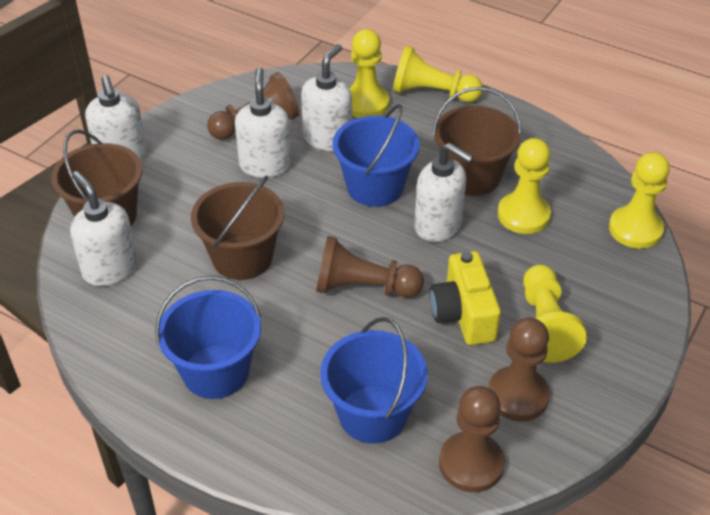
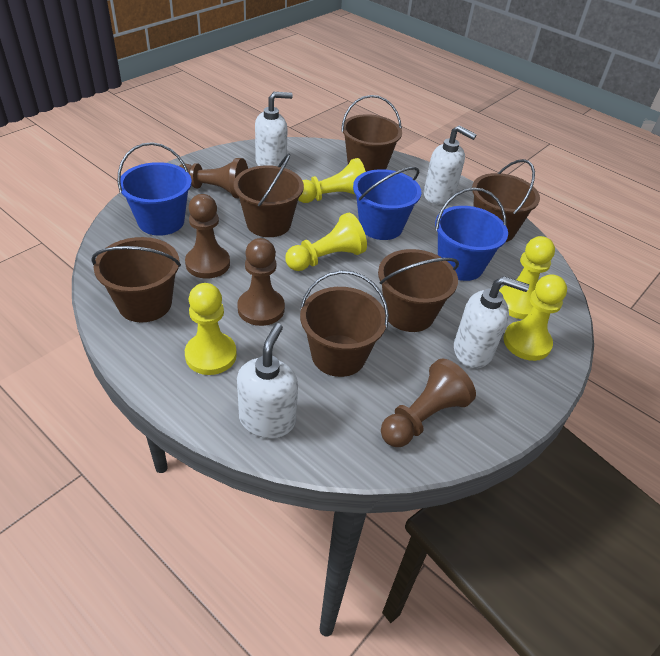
brown bucket: 3 -> 6
white soap dispenser: 5 -> 4
yellow camera: 1 -> 0

